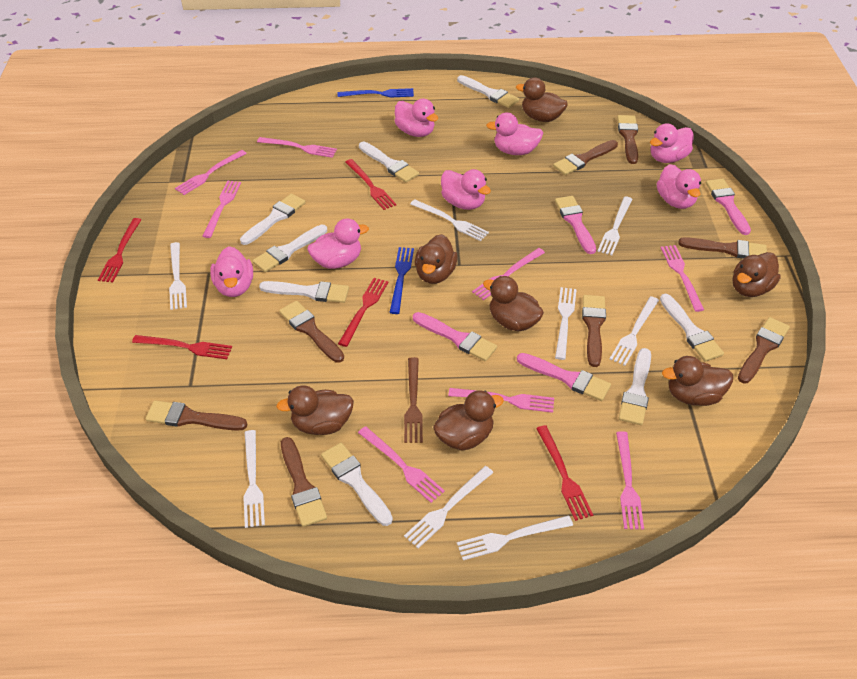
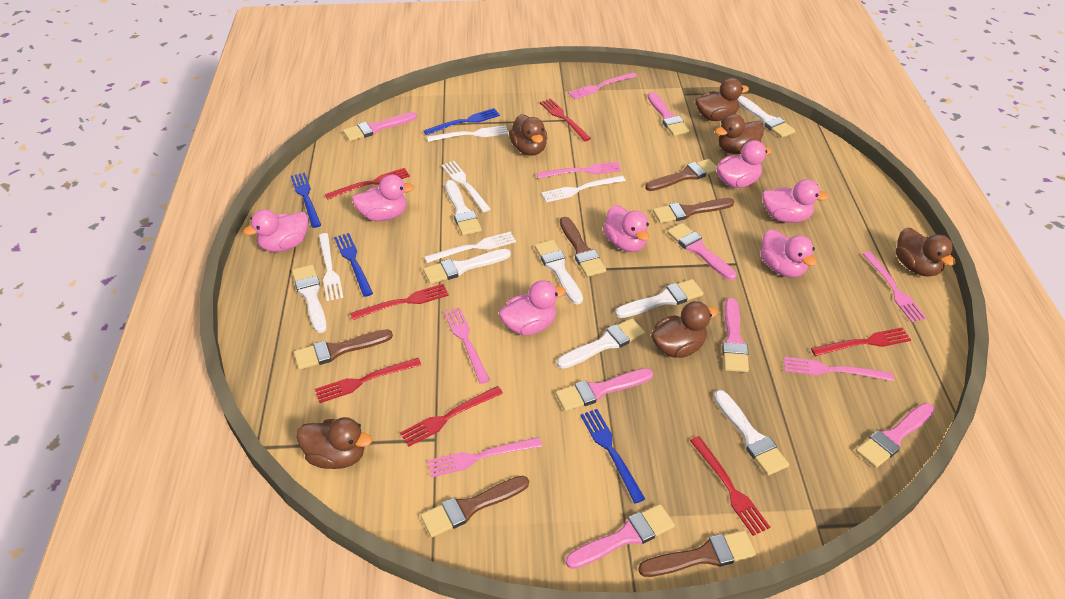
blue fork: 2 -> 4
brown brush: 8 -> 6
brown duck: 7 -> 6
brown fork: 1 -> 0
pink brush: 4 -> 7
pink fork: 8 -> 6
red fork: 5 -> 7
white fork: 8 -> 5

